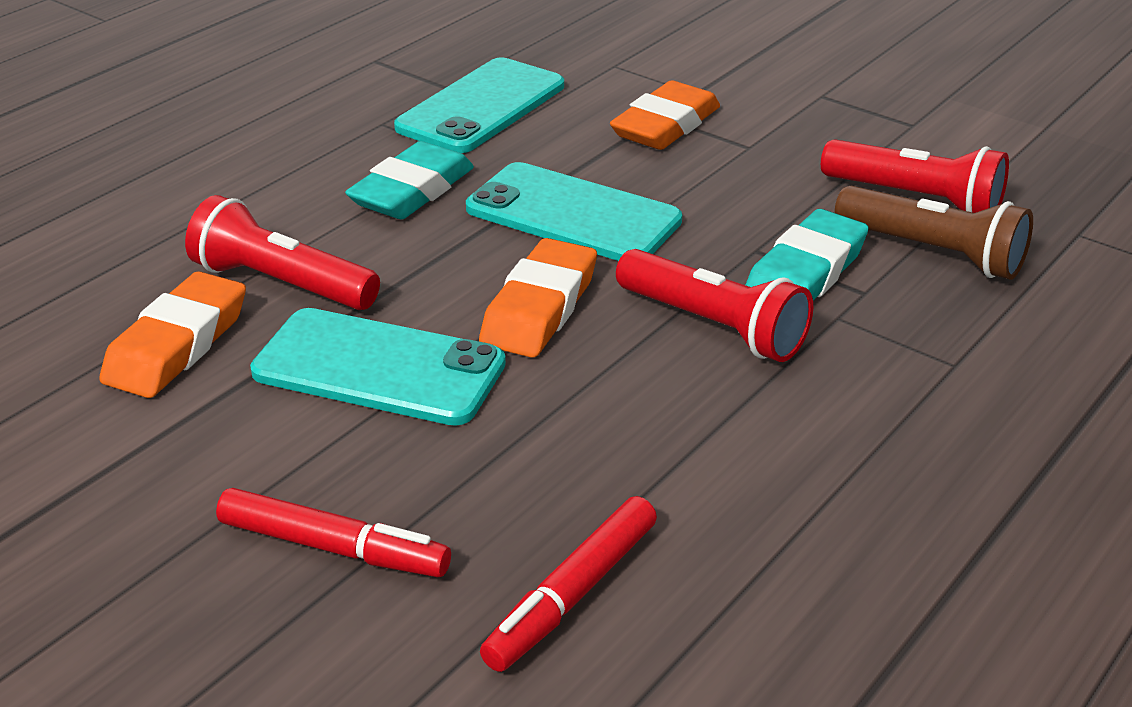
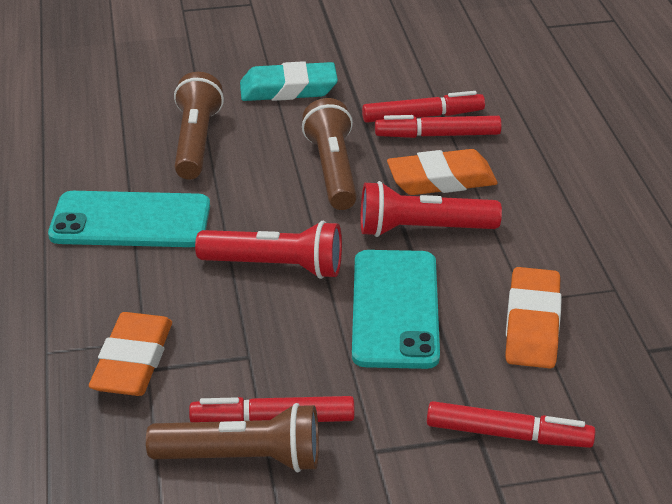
brown flashlight: 1 -> 3
red flashlight: 3 -> 2
red marker: 2 -> 4
turquoise eraser: 2 -> 1
turquoise phone: 3 -> 2

